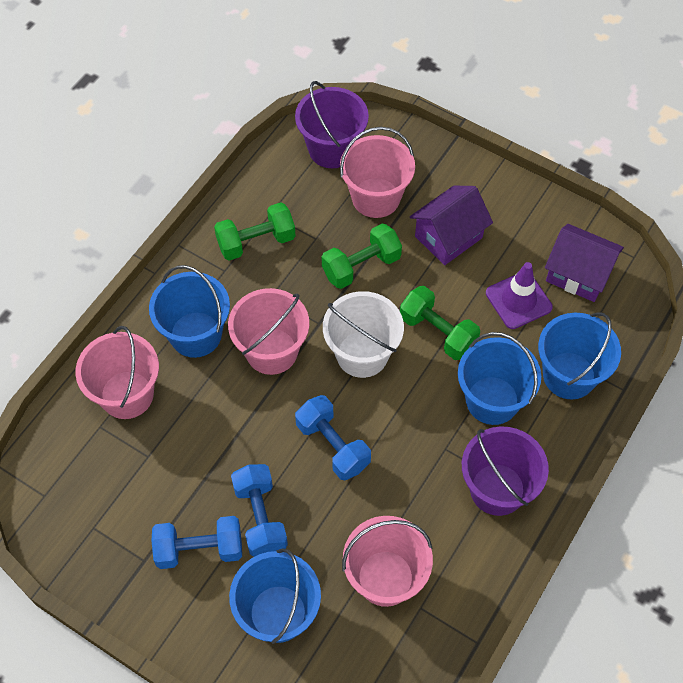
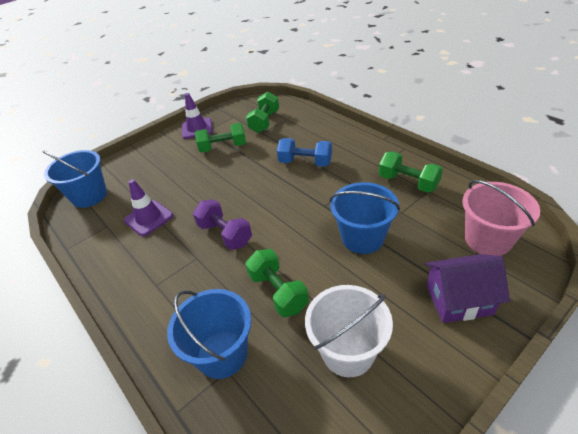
blue bucket: 4 -> 3
blue dumbbell: 3 -> 1
green dumbbell: 3 -> 4
pink bucket: 4 -> 1
purple bucket: 2 -> 0
purple dumbbell: 0 -> 1
purple house: 2 -> 1
purple traffic cone: 1 -> 2

